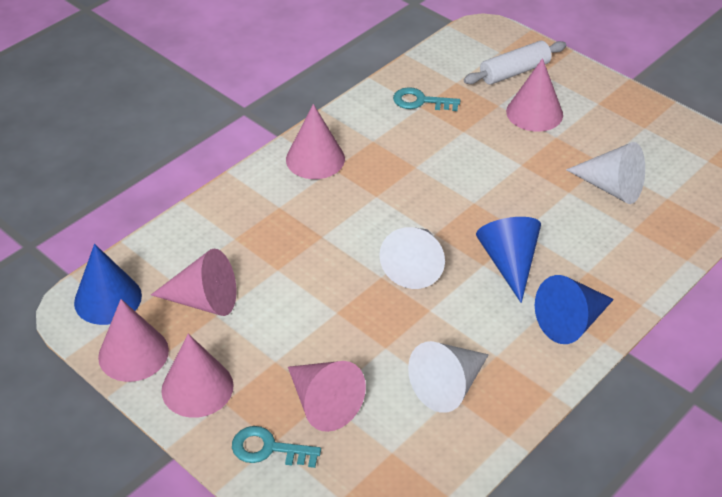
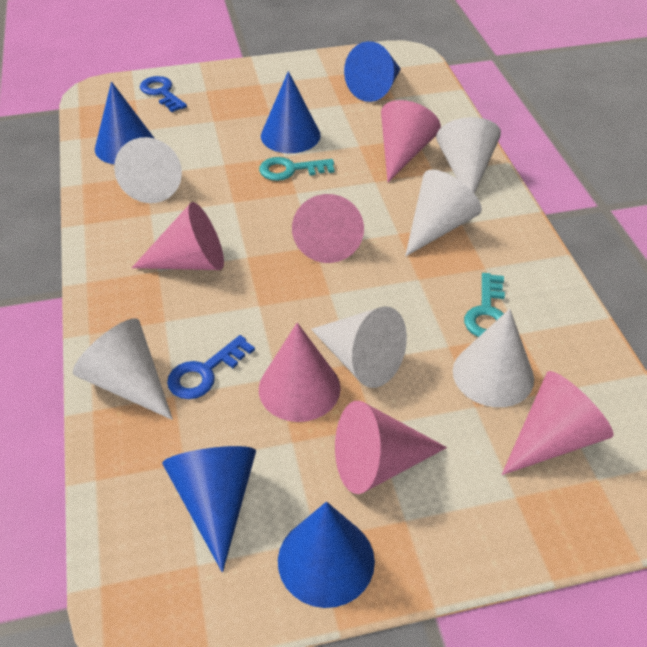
blue cone: 3 -> 5
blue key: 0 -> 2
white cone: 3 -> 6
white rolling pin: 1 -> 0

